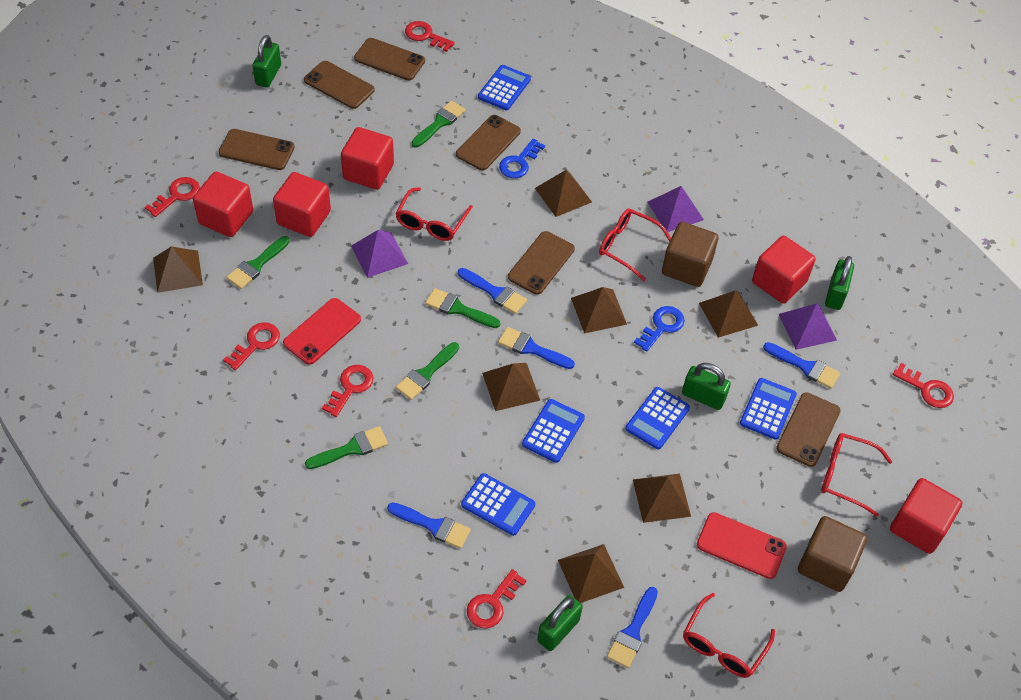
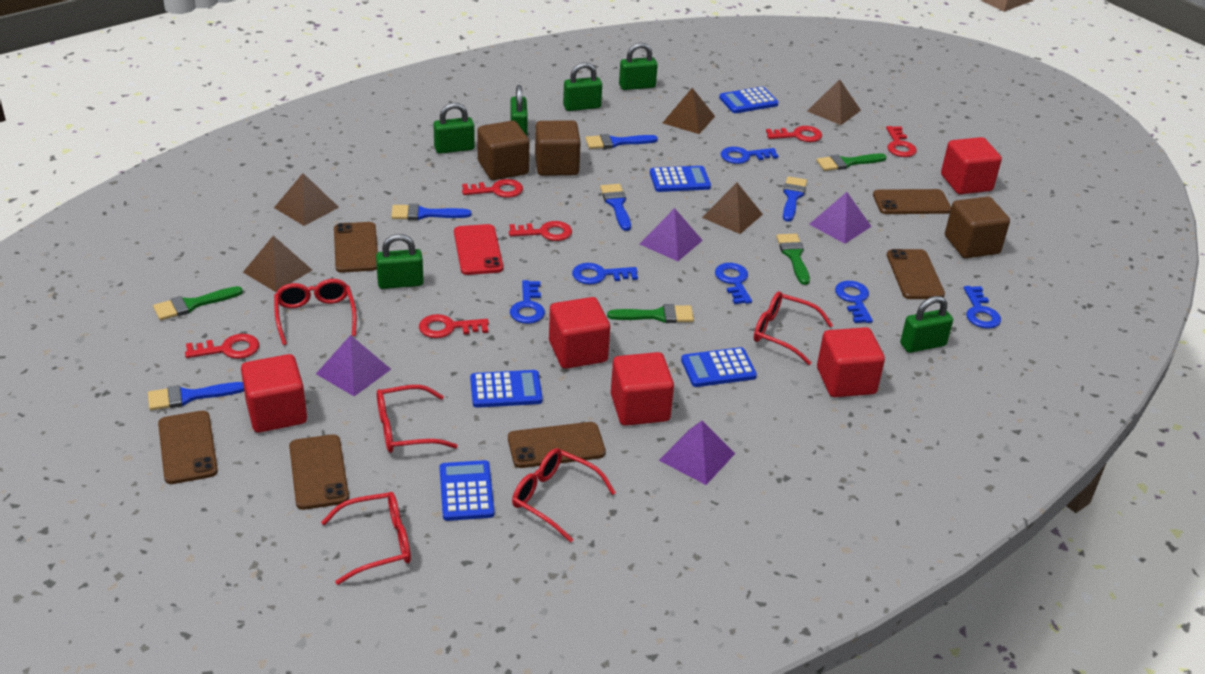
blue key: 2 -> 6
brown cube: 2 -> 3
brown pyramid: 7 -> 5
green brush: 5 -> 4
green padlock: 4 -> 6
purple pyramid: 3 -> 4
red glasses: 4 -> 5
red phone: 2 -> 1

